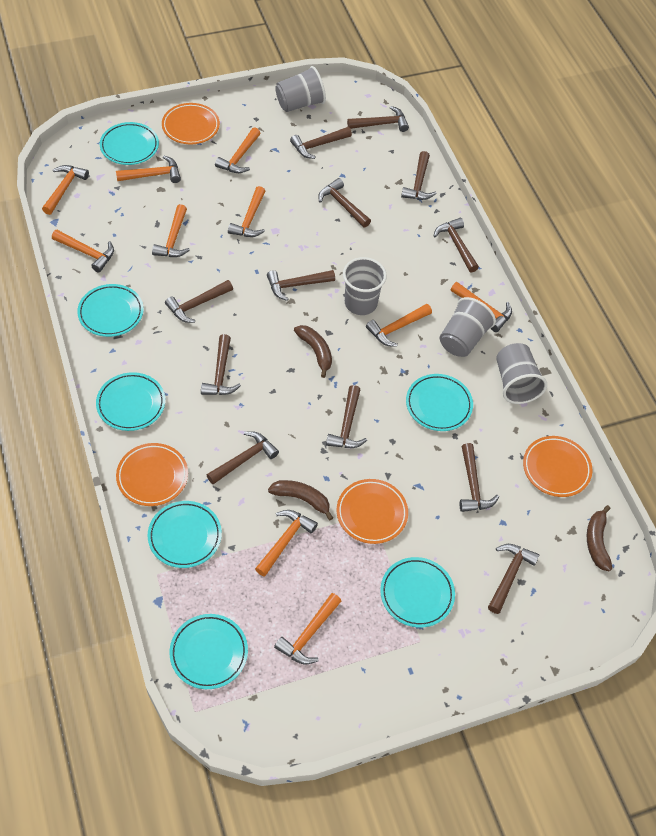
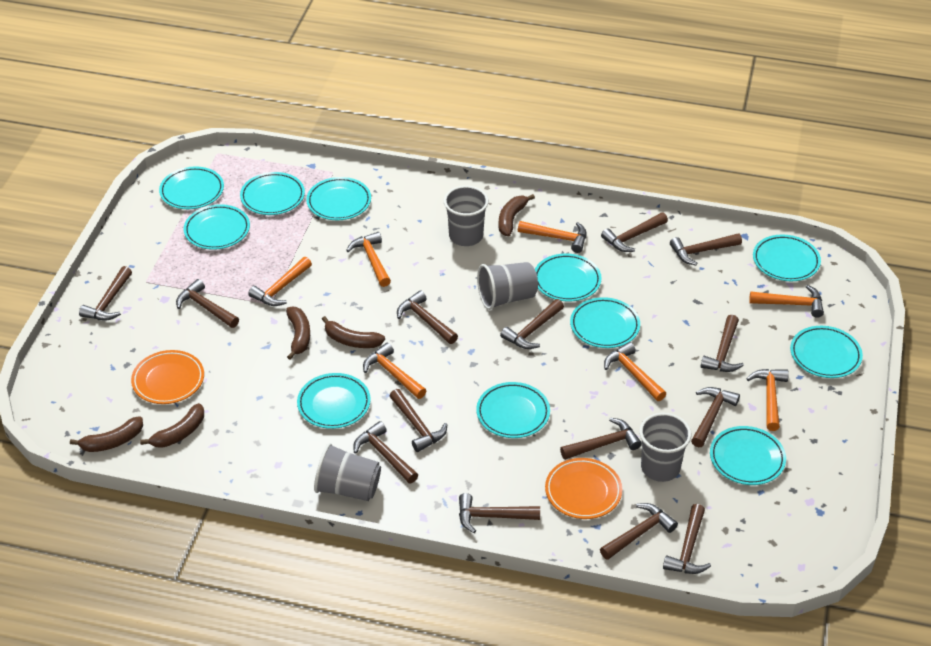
brown banana: 3 -> 5
brown hammer: 12 -> 14
orange hammer: 10 -> 7
orange plate: 4 -> 2
turquoise plate: 7 -> 11

